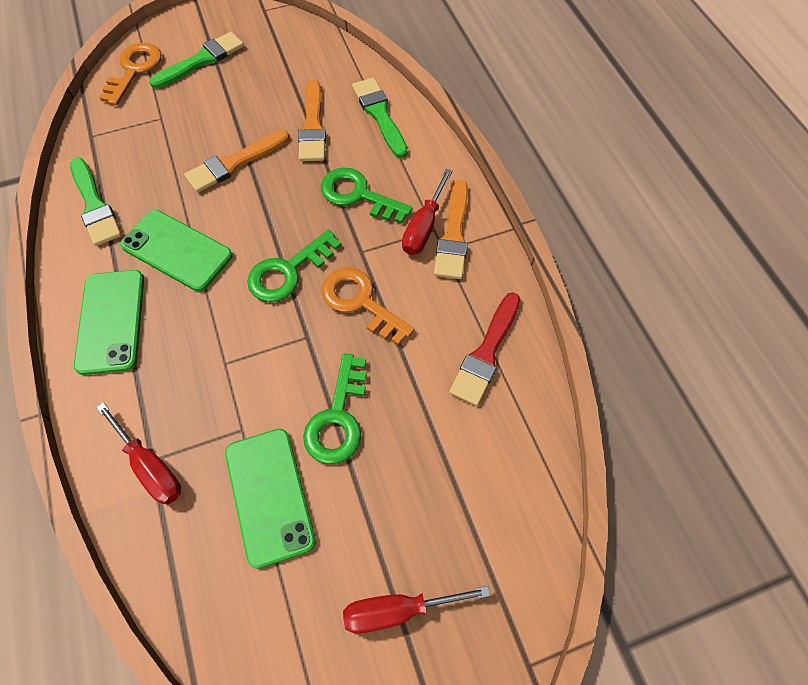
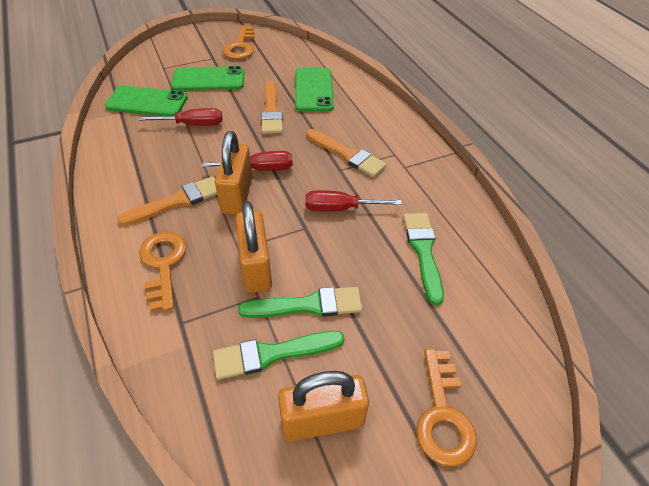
green key: 3 -> 0
orange key: 2 -> 3
orange padlock: 0 -> 3
red brush: 1 -> 0

